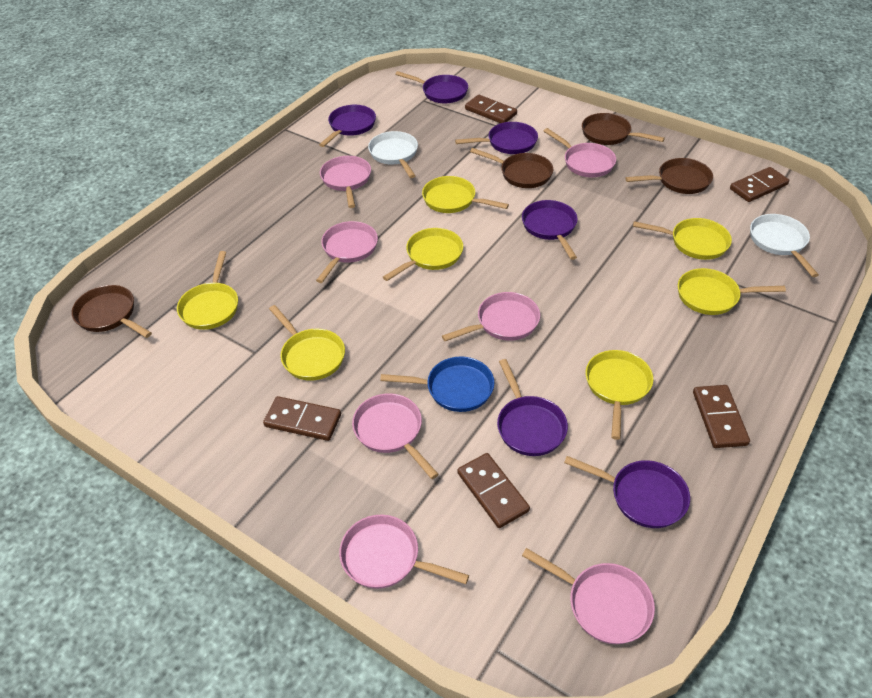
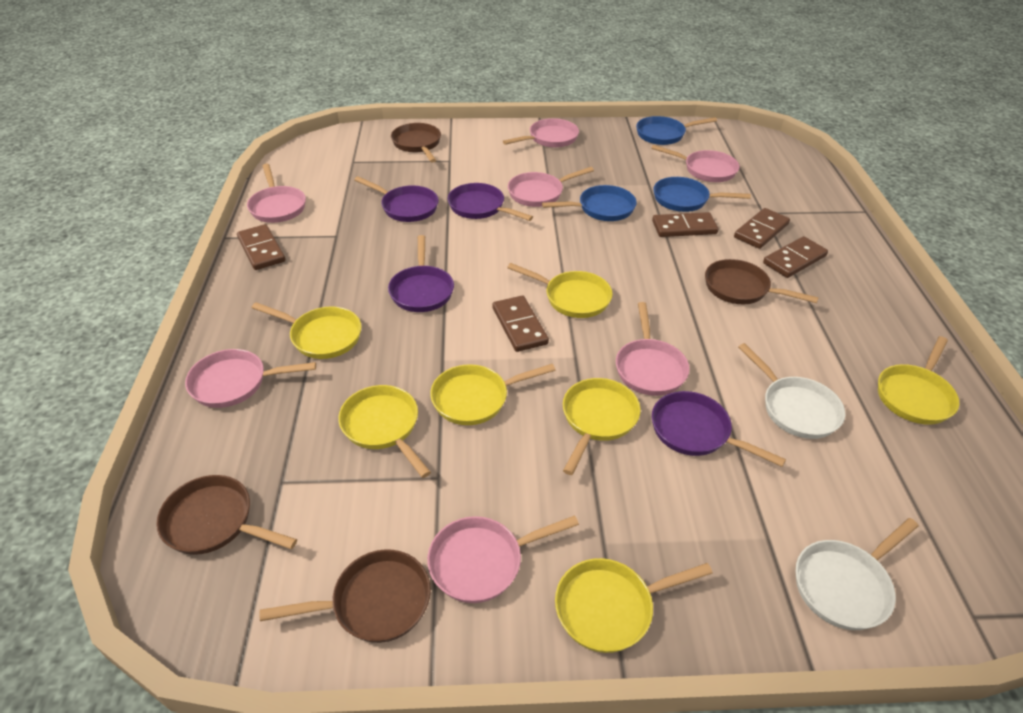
blue pan: 1 -> 3
purple pan: 6 -> 4

